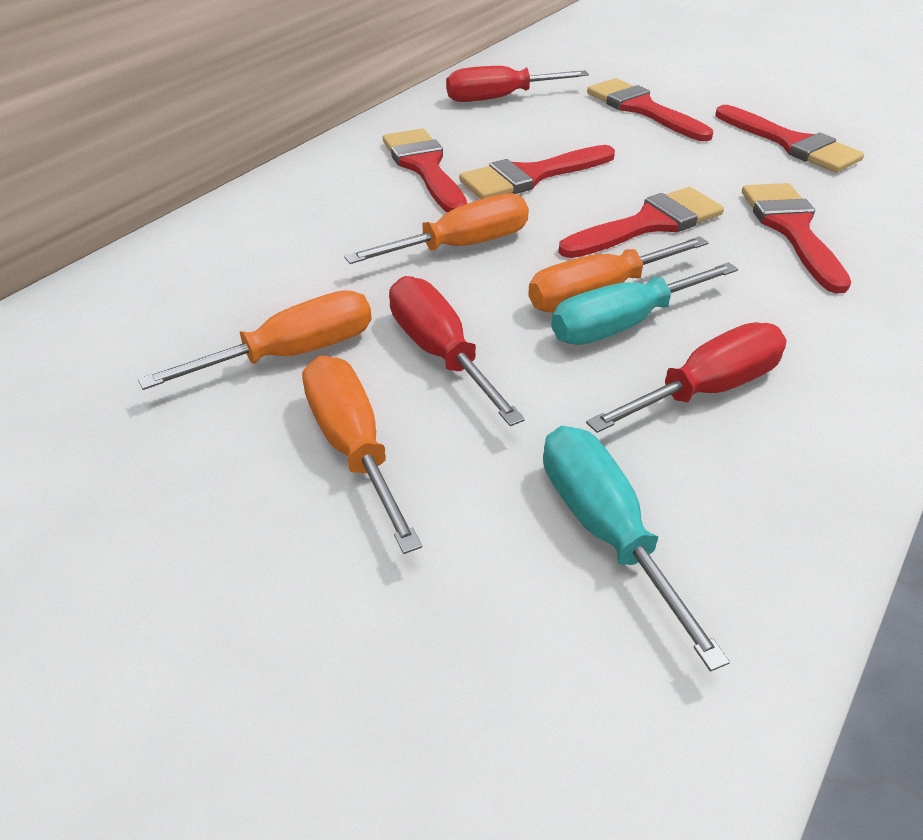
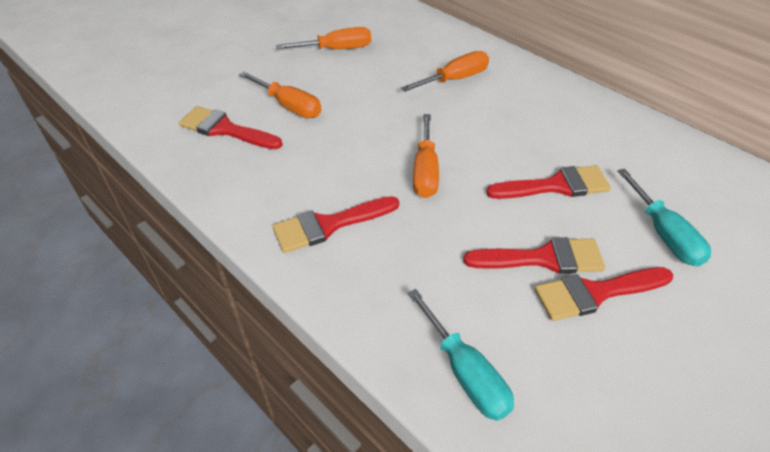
red brush: 6 -> 5
red screwdriver: 3 -> 0

